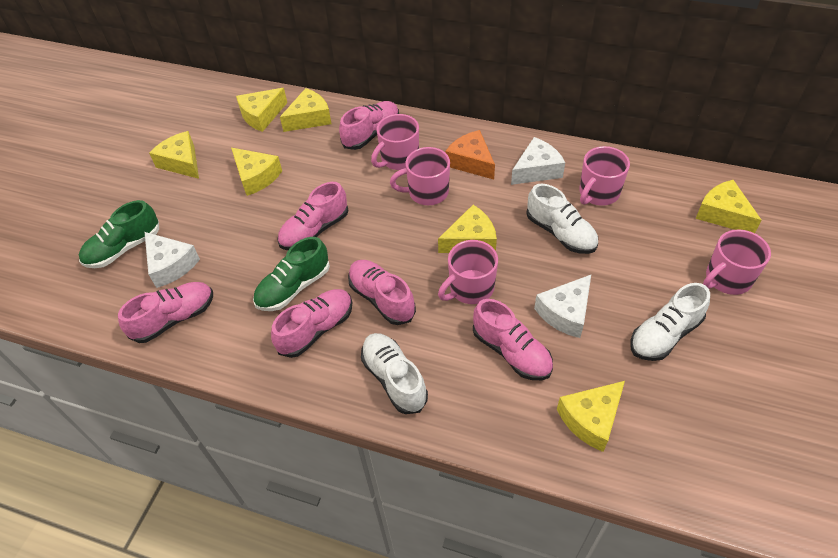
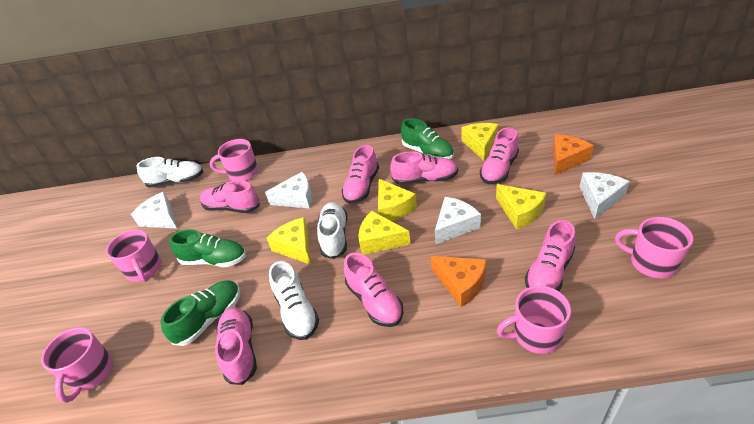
green shoe: 2 -> 3
orange cheese: 1 -> 2
pink shoe: 6 -> 7
white cheese: 3 -> 4
yellow cheese: 7 -> 5

